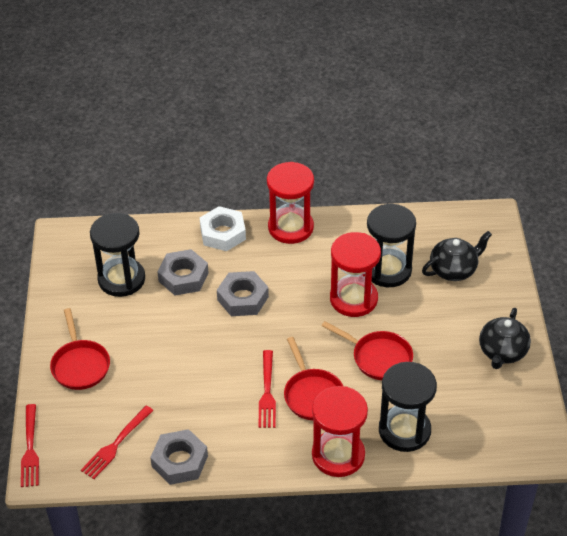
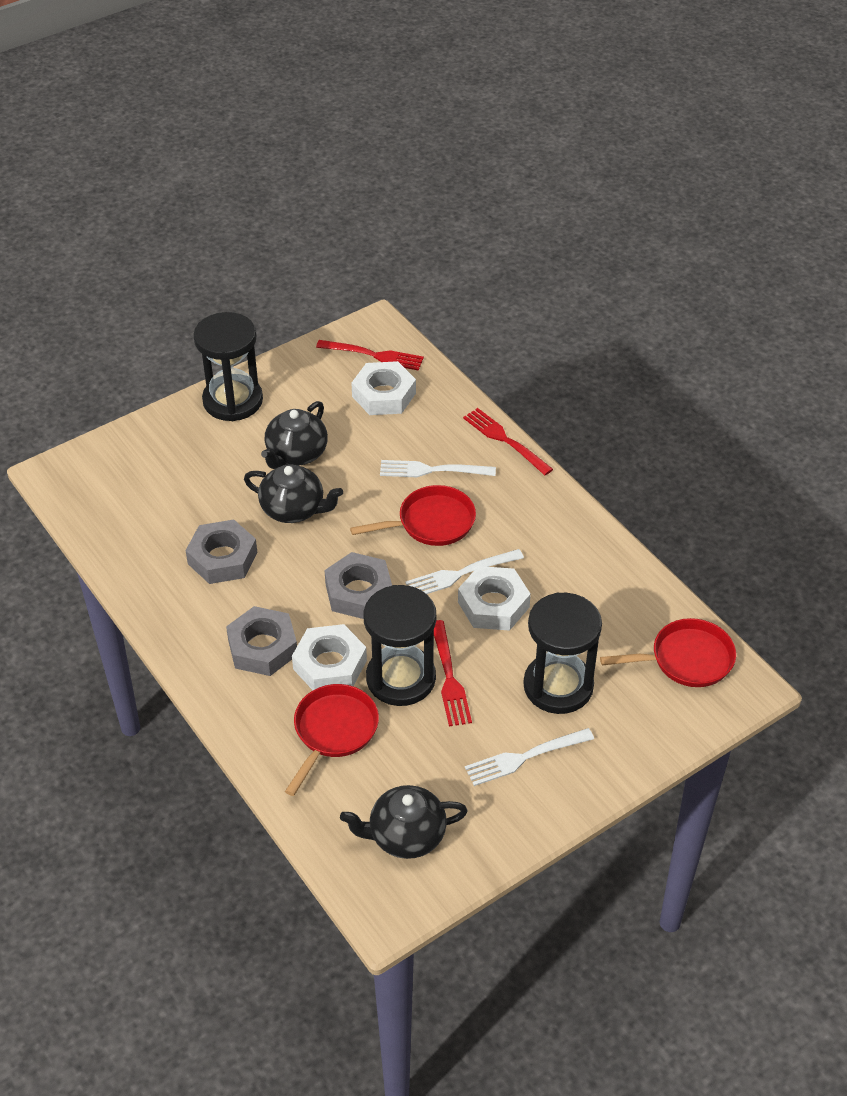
black teapot: 2 -> 3
red hourglass: 3 -> 0
white fork: 0 -> 3
white nut: 1 -> 3

